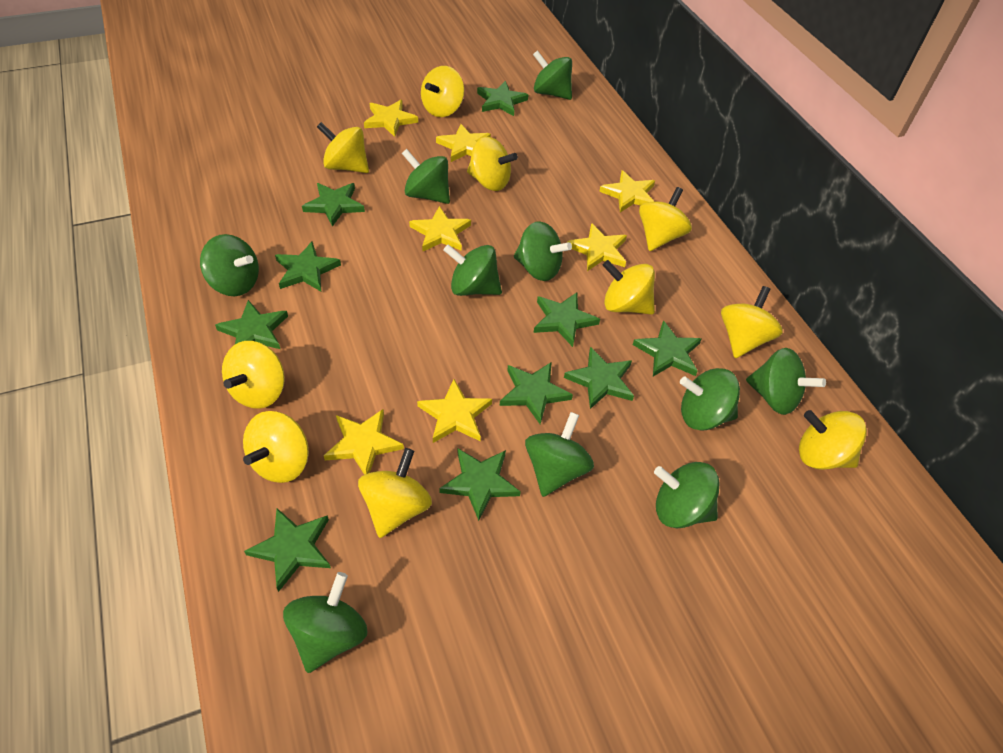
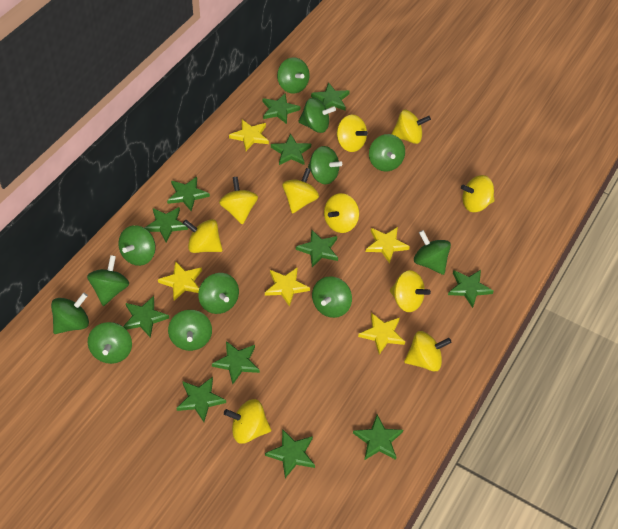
green spinning top: 10 -> 12
green star: 10 -> 12
yellow star: 7 -> 5

